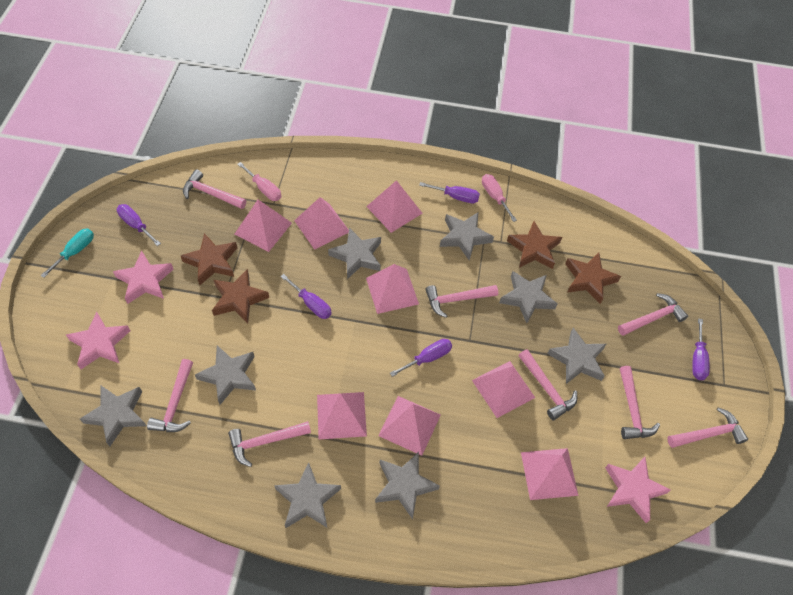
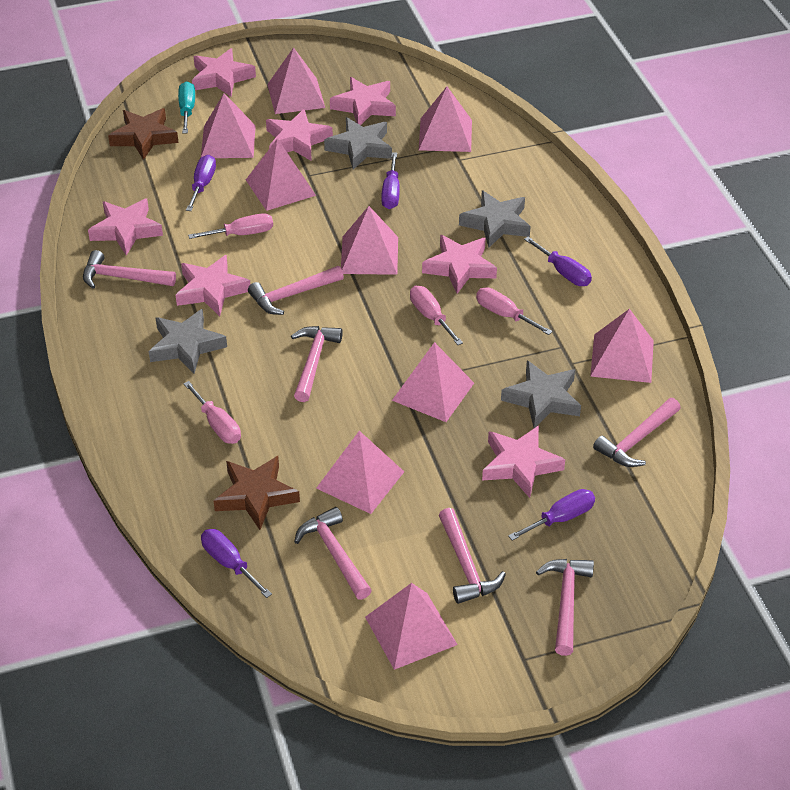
brown star: 4 -> 2
grey star: 8 -> 4
pink hammer: 8 -> 7
pink pyramid: 8 -> 9
pink screwdriver: 2 -> 4
pink star: 3 -> 7

